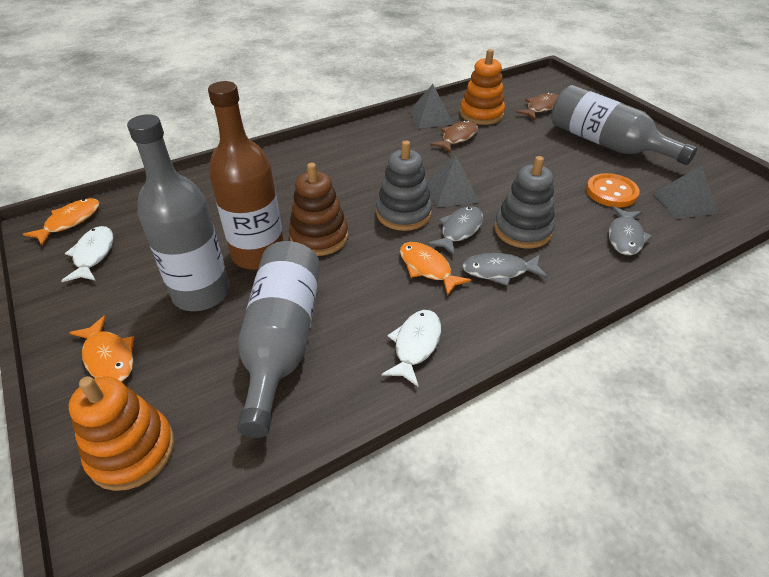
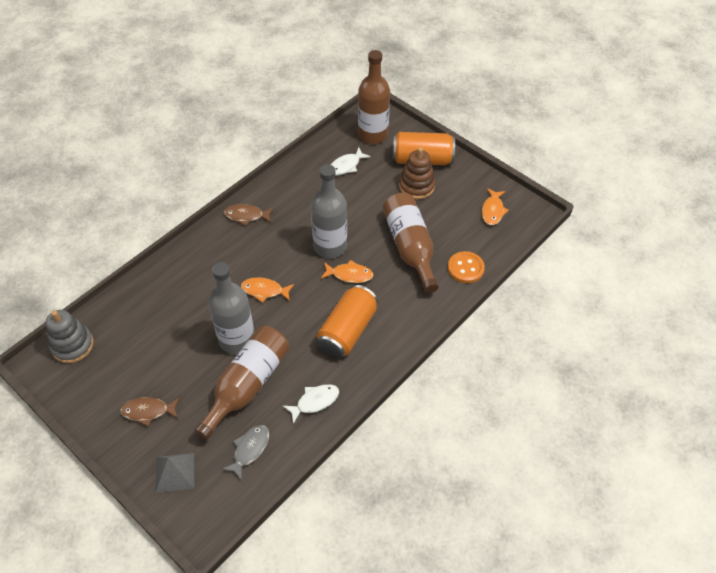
brown bottle: 1 -> 3
grey bottle: 3 -> 2
grey fish: 3 -> 1
grey pyramid: 3 -> 1
grey stacking toy: 2 -> 1
orange can: 0 -> 2
orange stacking toy: 2 -> 0

